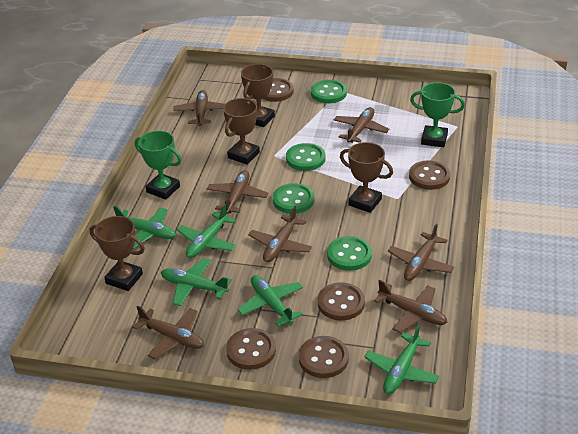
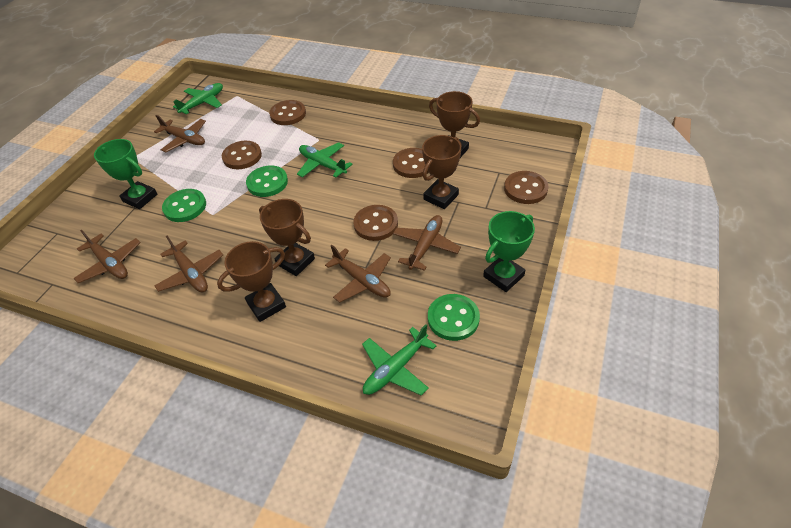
brown plane: 7 -> 5
green button: 4 -> 3
green plane: 5 -> 3

